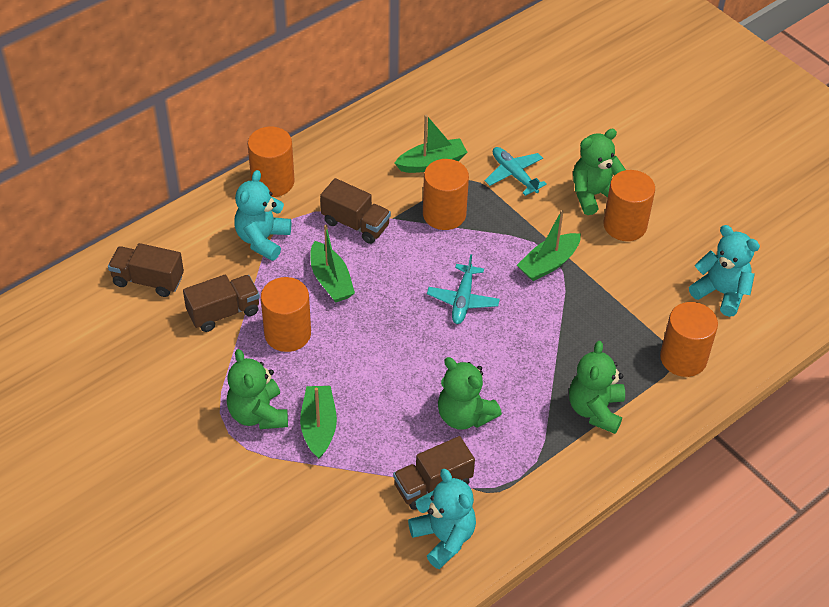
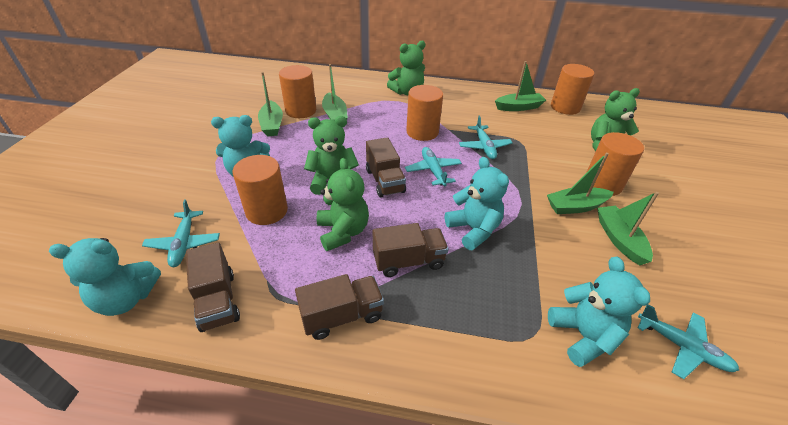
green boat: 4 -> 5
turquoise plane: 2 -> 4
turquoise teddy bear: 3 -> 4

